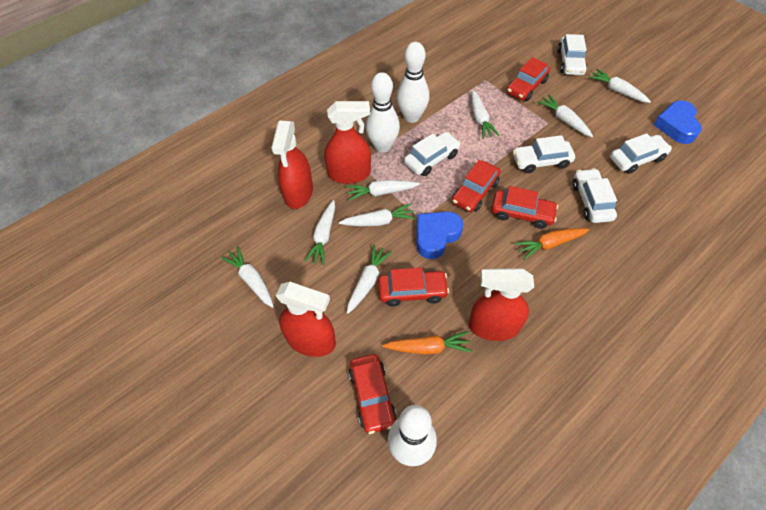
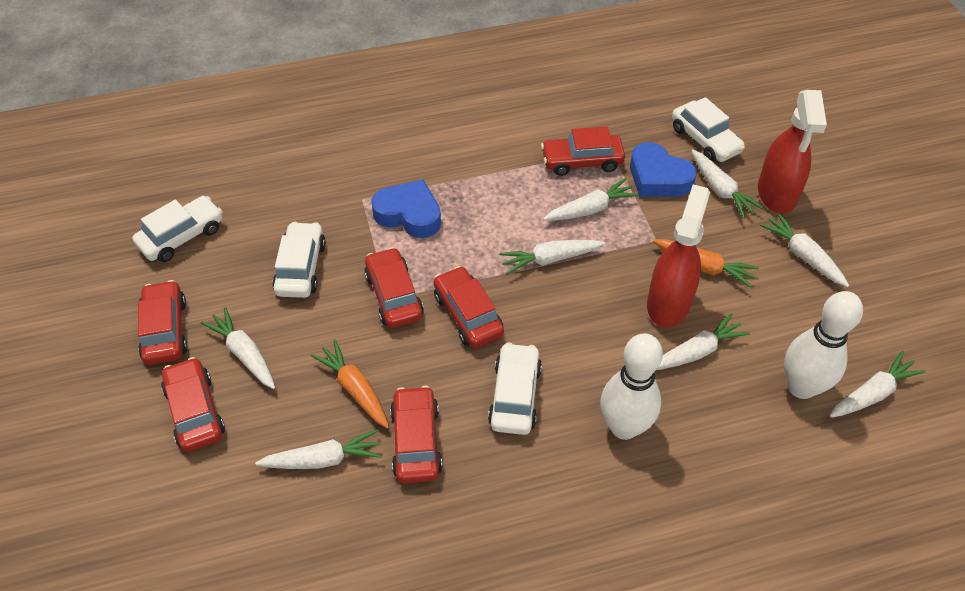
red car: 5 -> 6
red spray bottle: 4 -> 2
white bowling pin: 3 -> 2
white car: 5 -> 4

